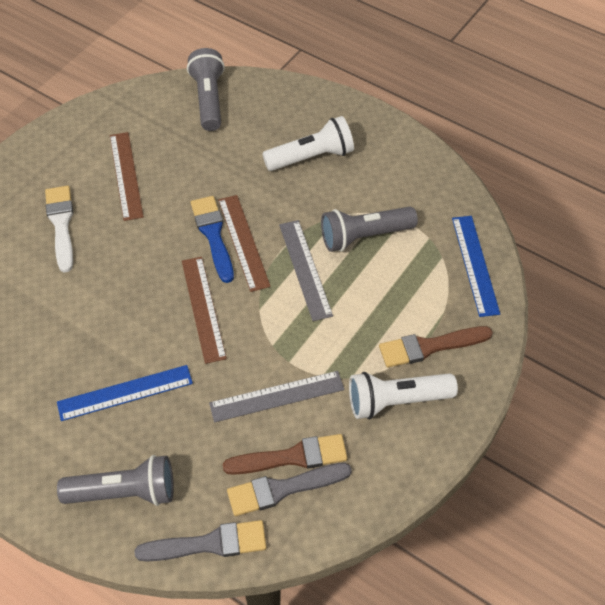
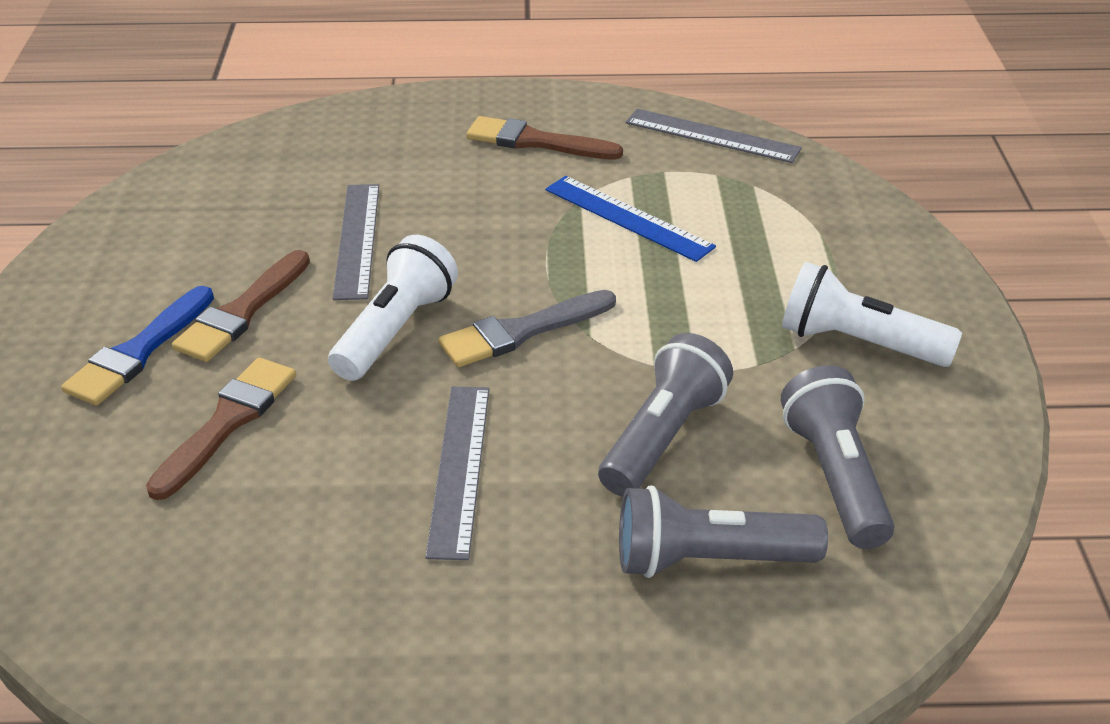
blue ruler: 2 -> 1
brown brush: 2 -> 3
brown ruler: 3 -> 0
grey brush: 2 -> 1
grey ruler: 2 -> 3
white brush: 1 -> 0

